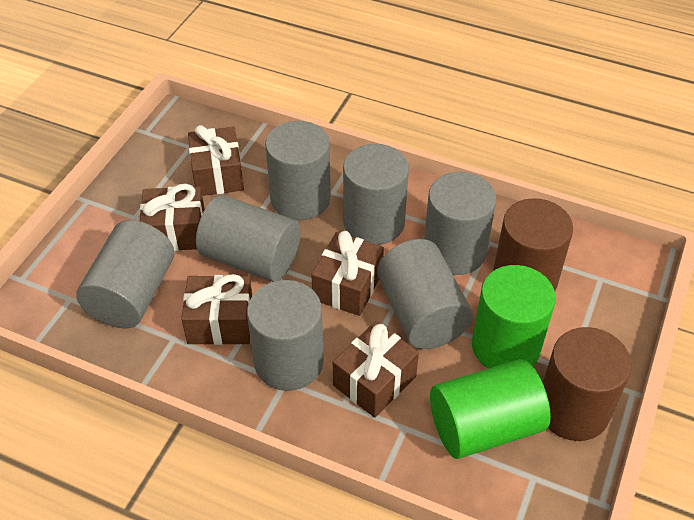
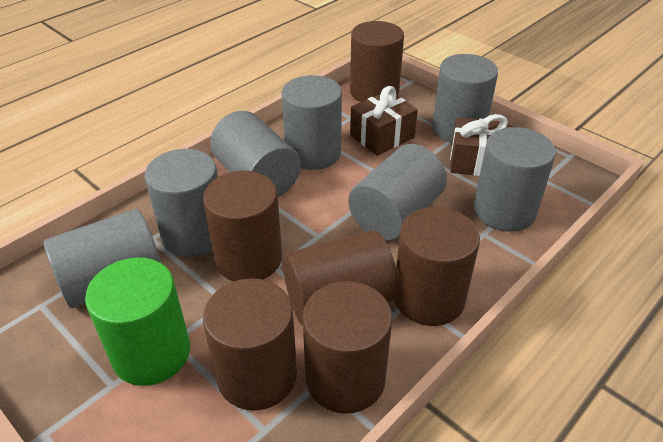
brown cylinder: 2 -> 6
brown gift: 5 -> 2
green cylinder: 2 -> 1

